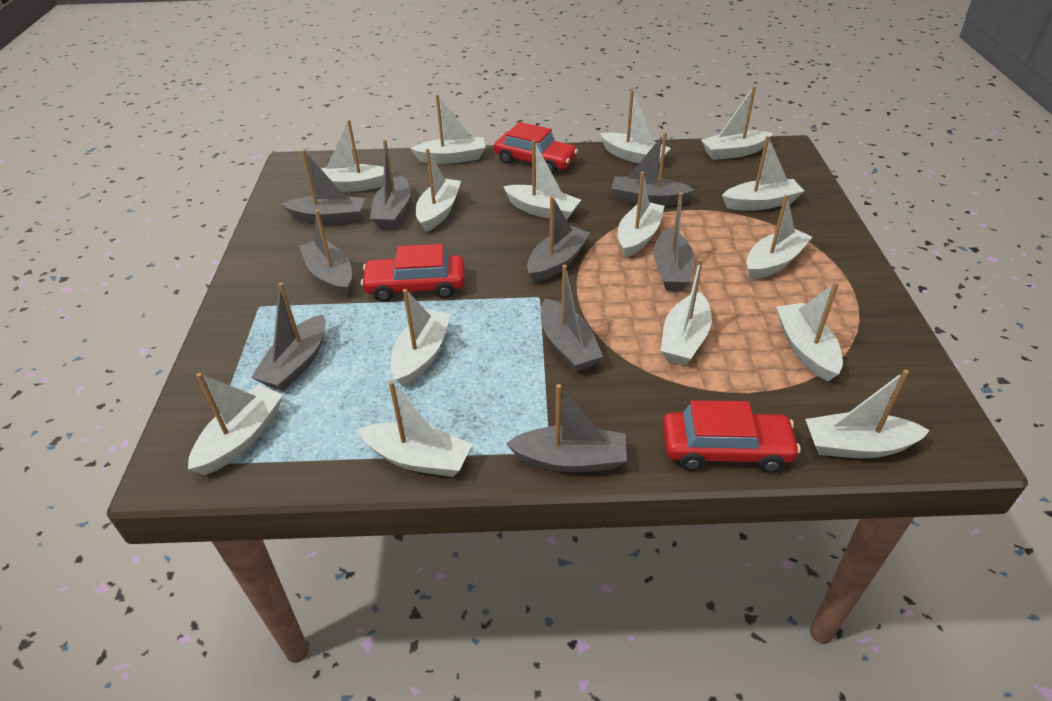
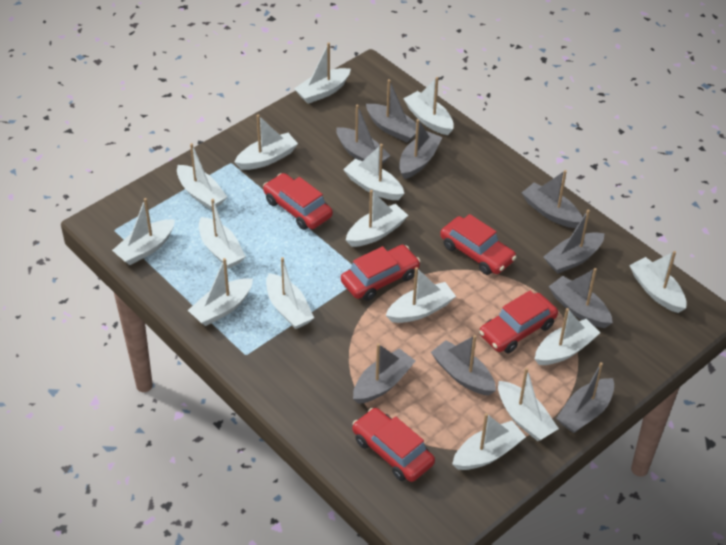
red car: 3 -> 5

